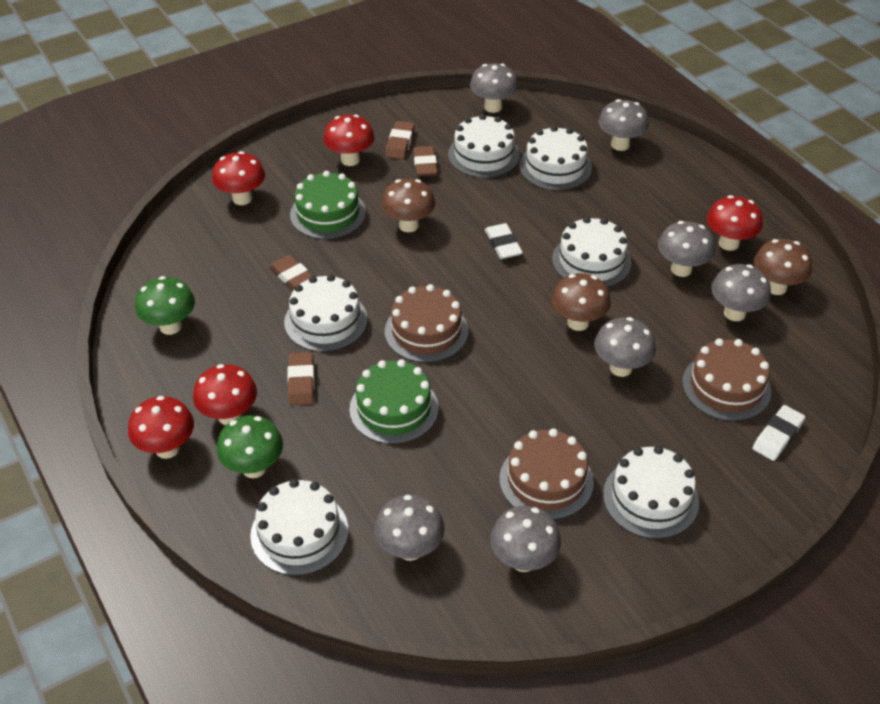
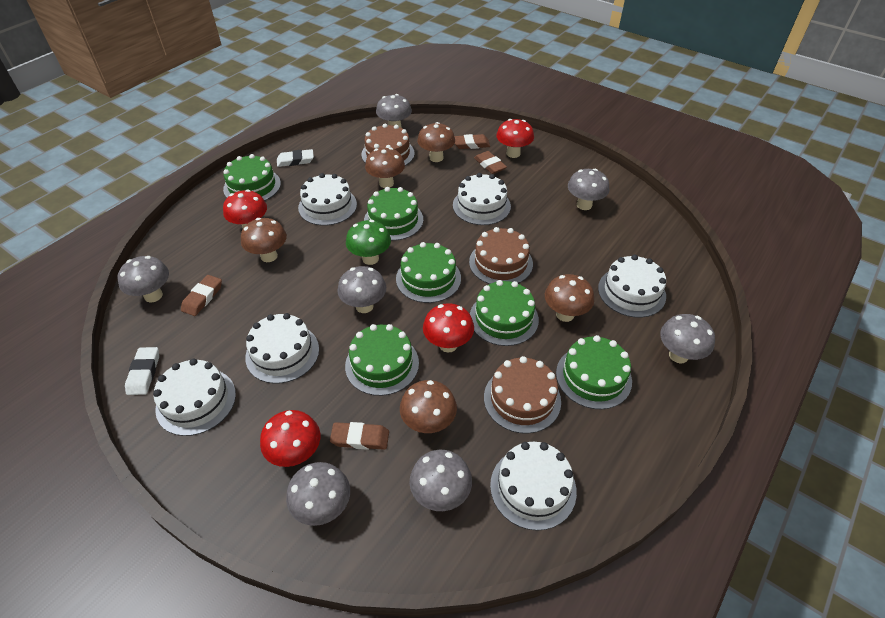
brown mushroom: 3 -> 5
green cake: 2 -> 6
green mushroom: 2 -> 1
red mushroom: 5 -> 4

